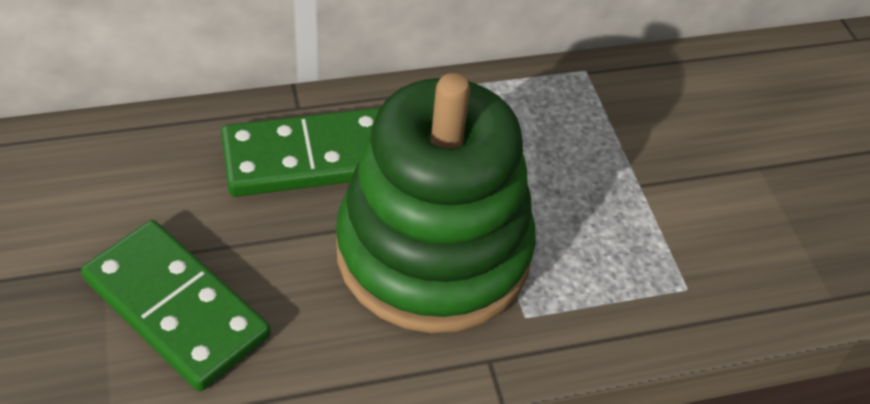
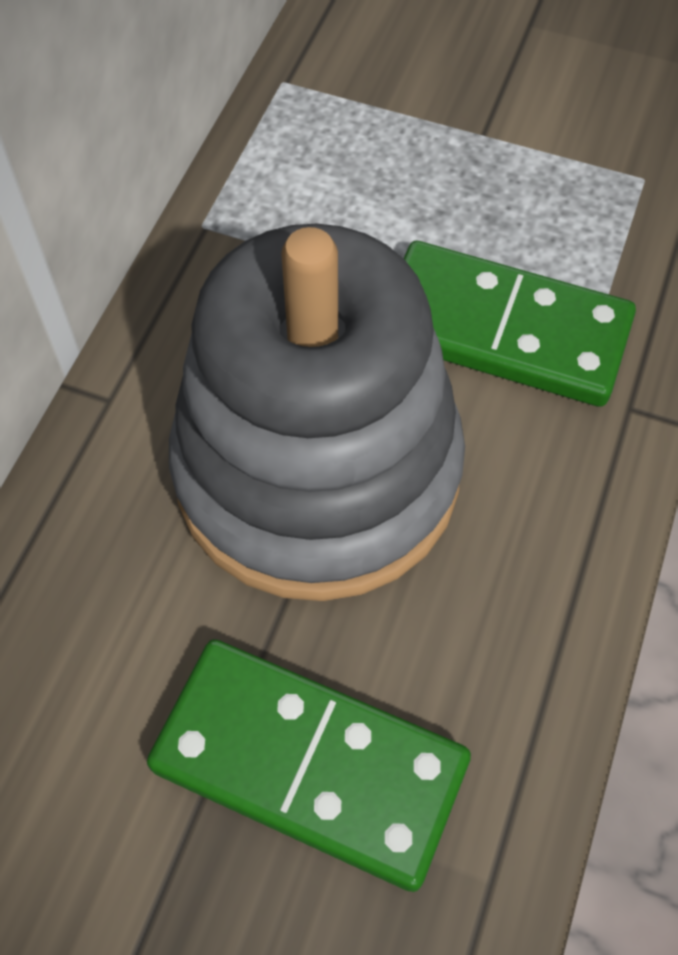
green stacking toy: 1 -> 0
grey stacking toy: 0 -> 1

